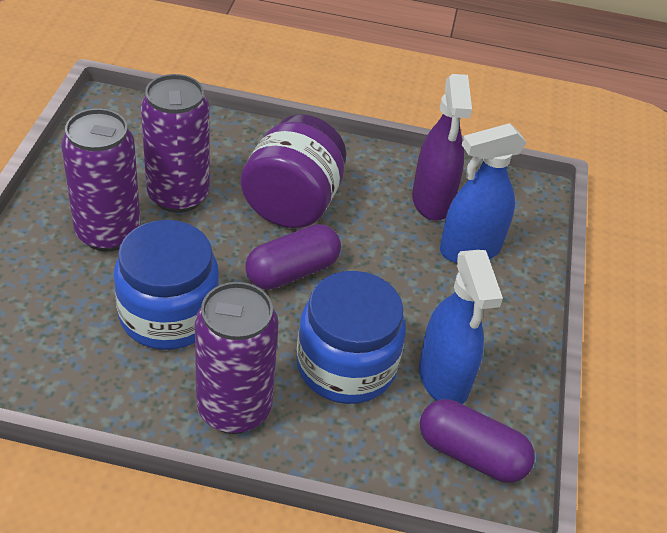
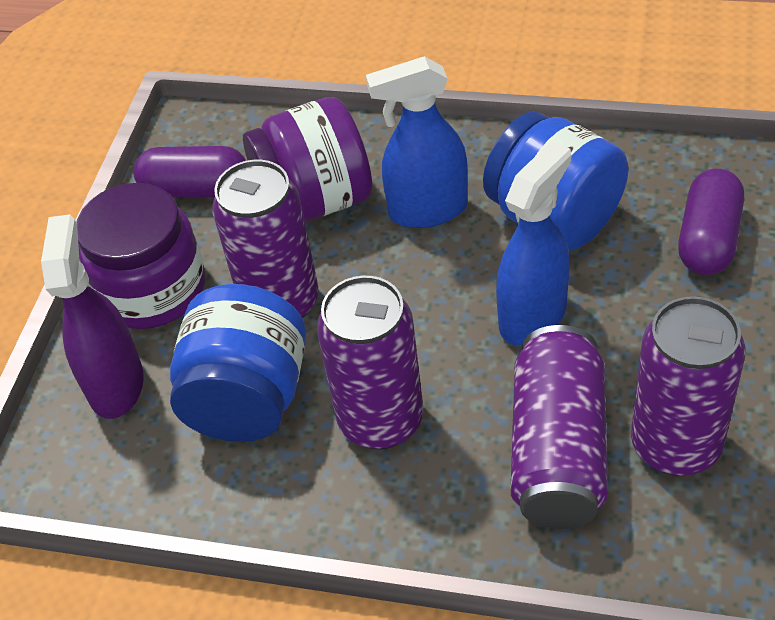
purple can: 3 -> 4
purple jar: 1 -> 2

